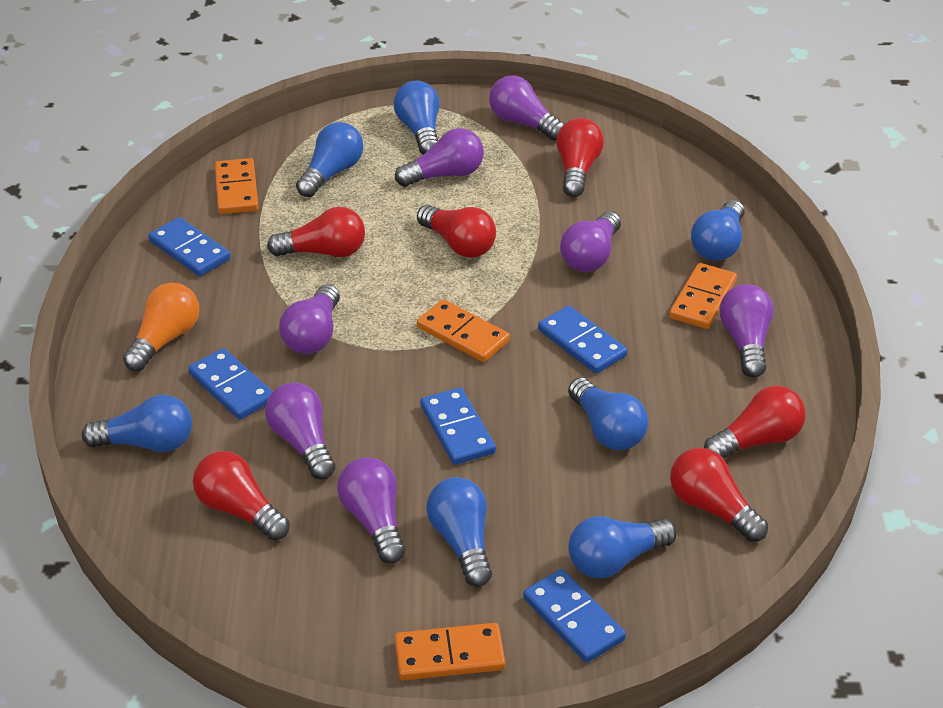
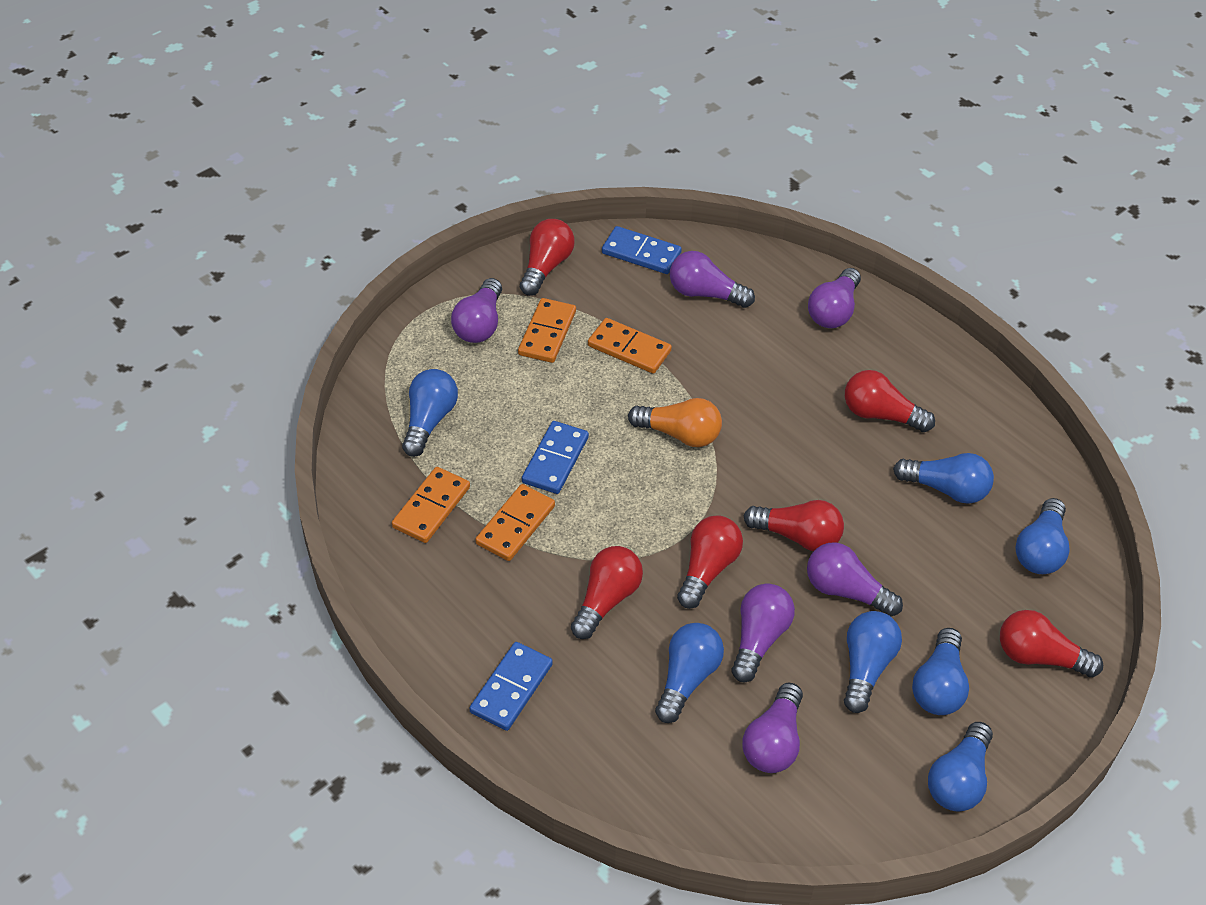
blue domino: 5 -> 3
purple light bulb: 7 -> 6

